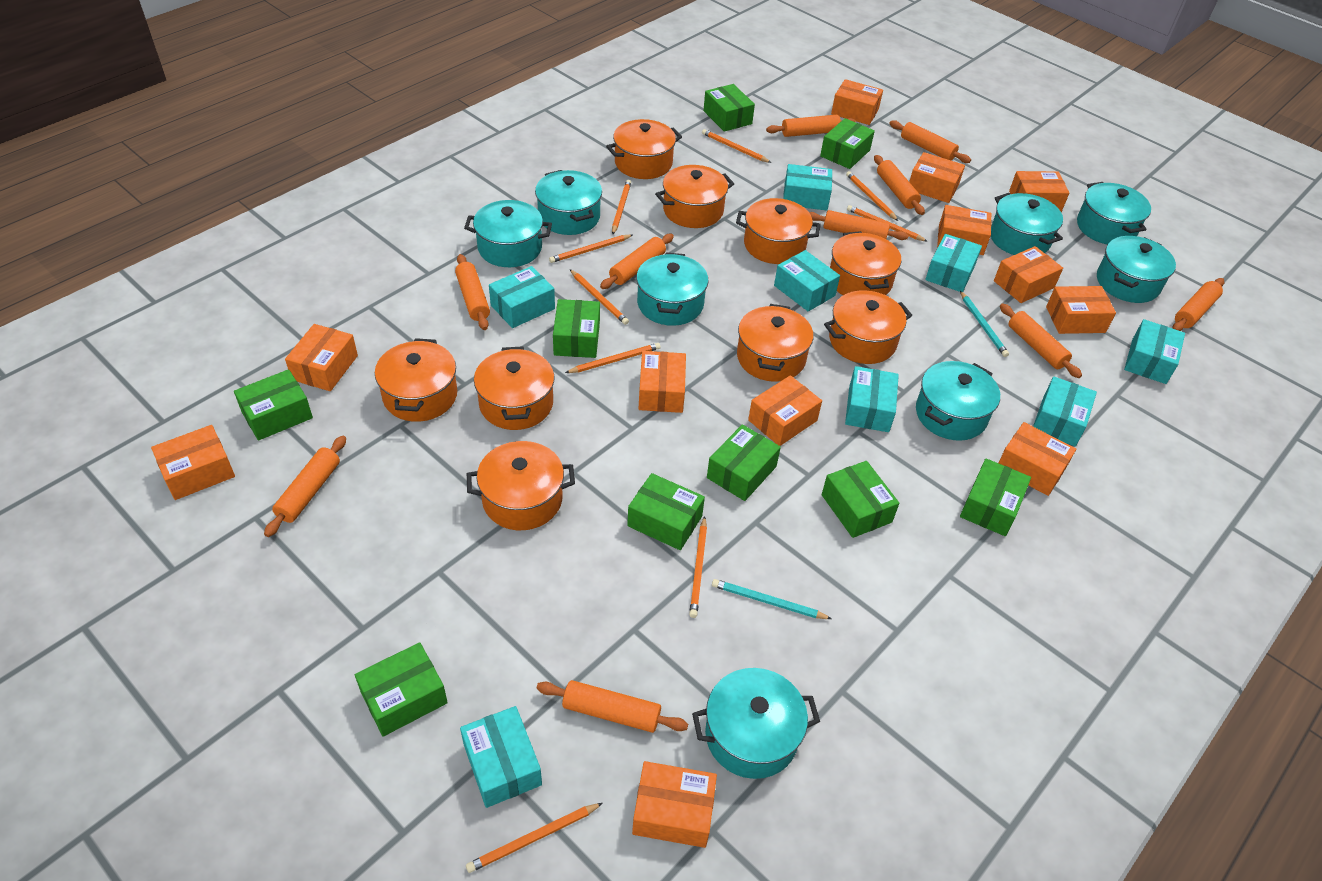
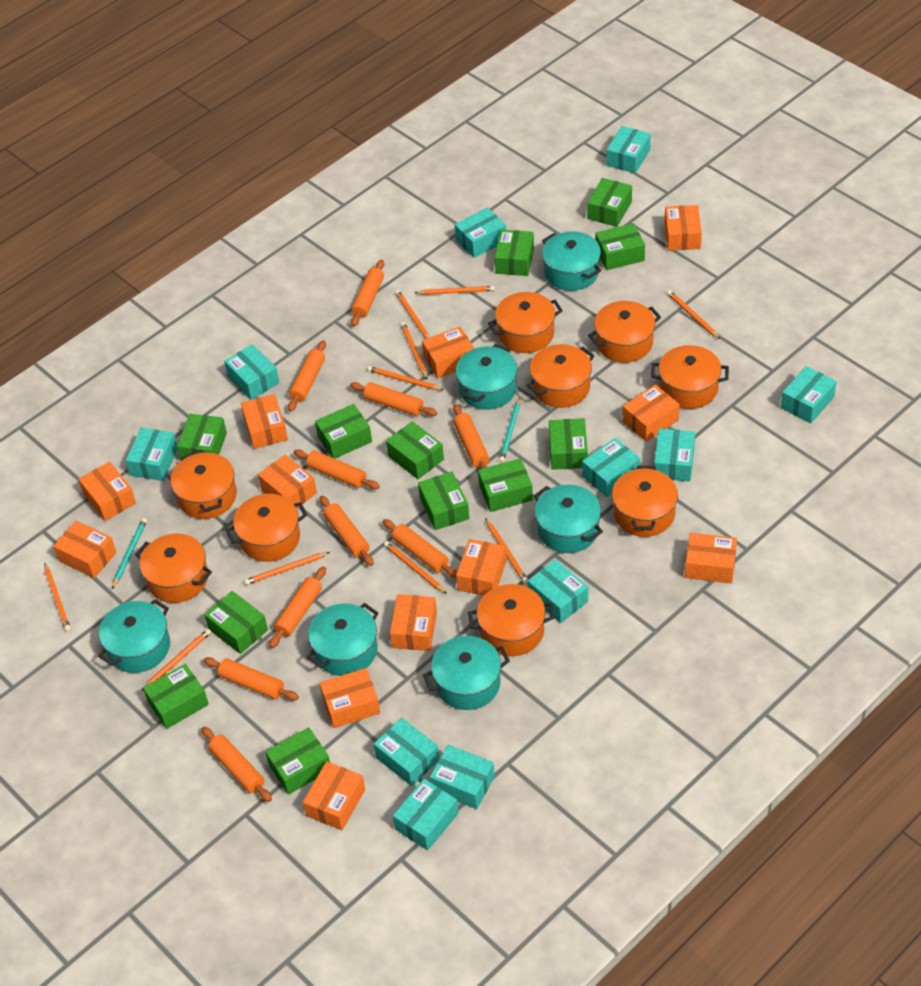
green box: 9 -> 12
orange pencil: 9 -> 10
turquoise box: 8 -> 11
turquoise pot: 8 -> 6

